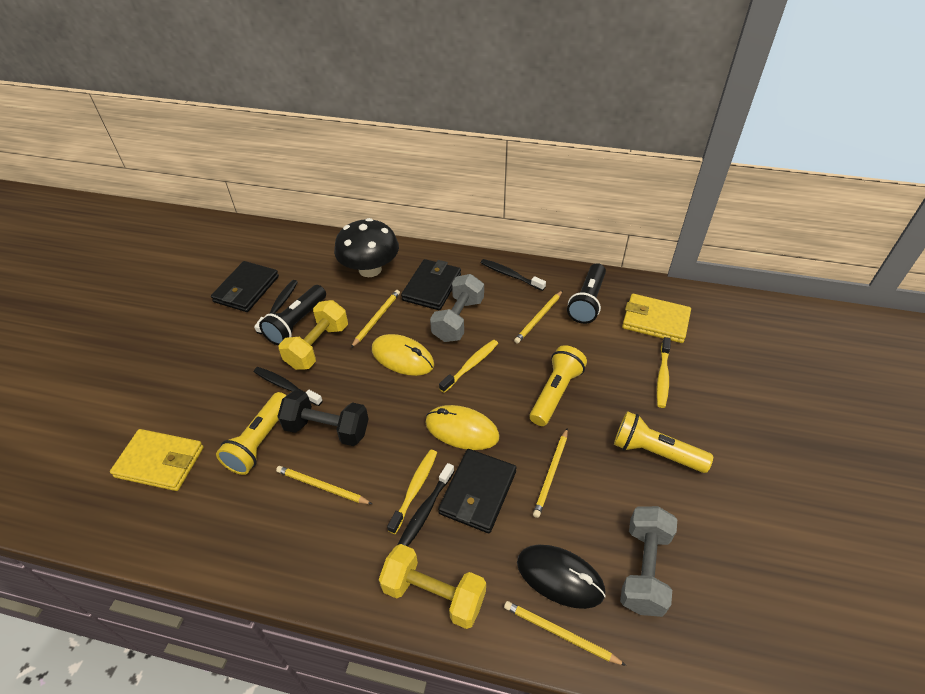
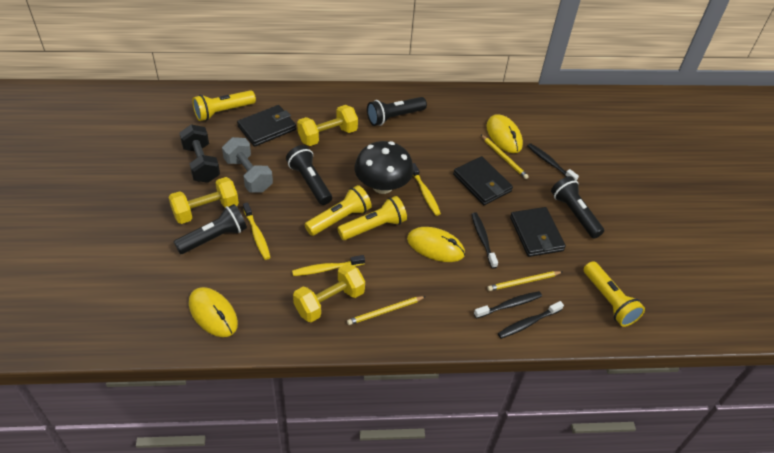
black flashlight: 2 -> 4
black mouse: 1 -> 0
grey dumbbell: 2 -> 1
yellow dumbbell: 2 -> 3
yellow flashlight: 3 -> 4
yellow mouse: 2 -> 3
yellow pencil: 5 -> 3
yellow wallet: 2 -> 0

